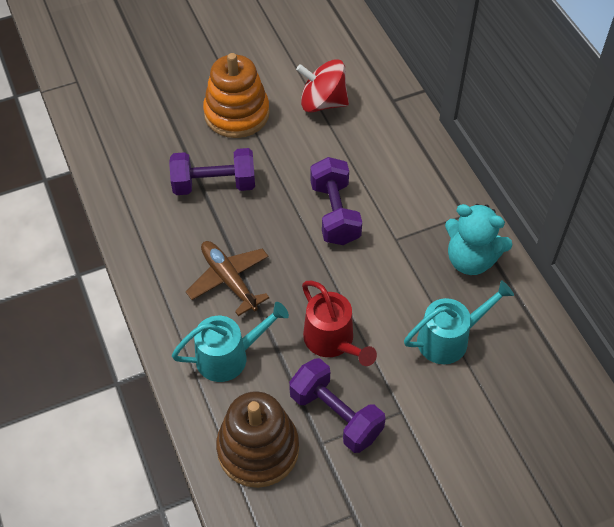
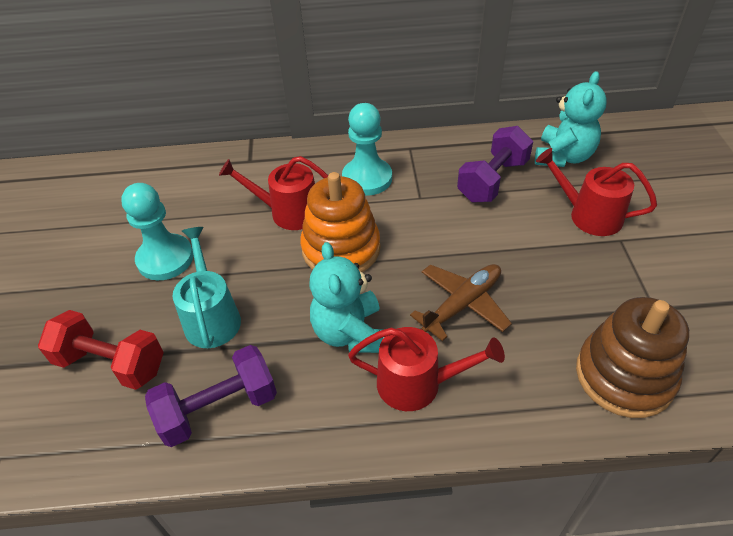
purple dumbbell: 3 -> 2
red dumbbell: 0 -> 1
red spinning top: 1 -> 0
red watering can: 1 -> 3
turquoise pawn: 0 -> 2
turquoise teddy bear: 1 -> 2
turquoise watering can: 2 -> 1

